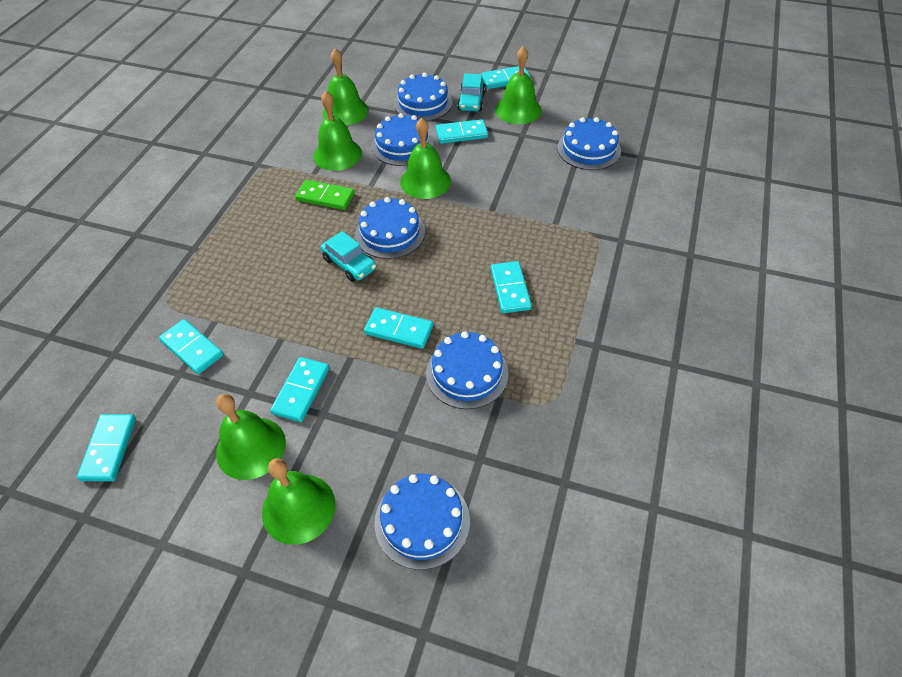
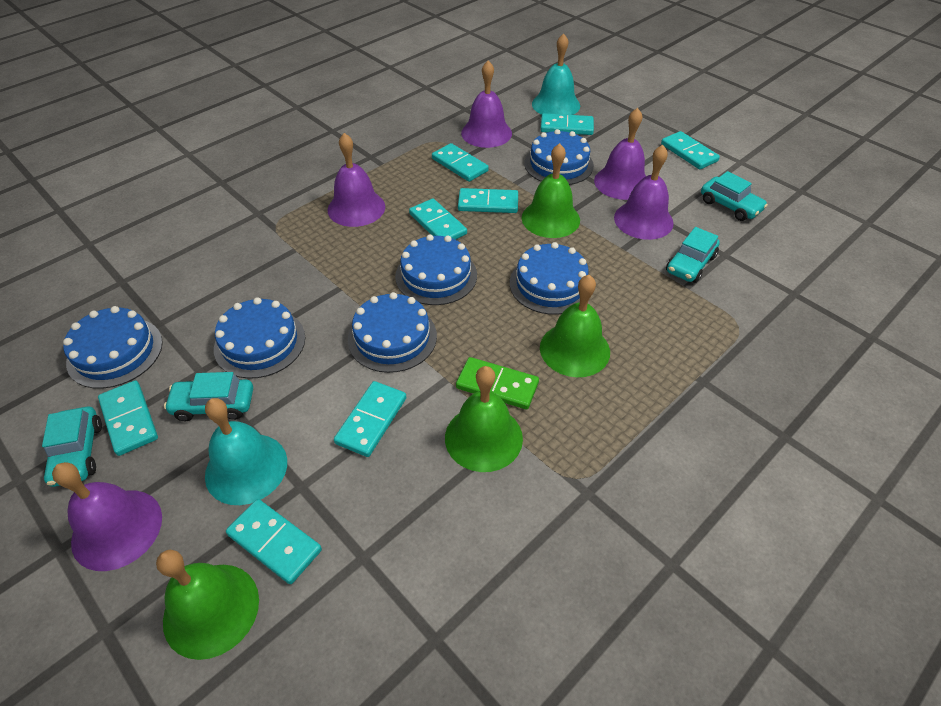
green bell: 6 -> 4
purple bell: 0 -> 5
turquoise bell: 0 -> 2
turquoise car: 2 -> 4
turquoise domino: 7 -> 8

